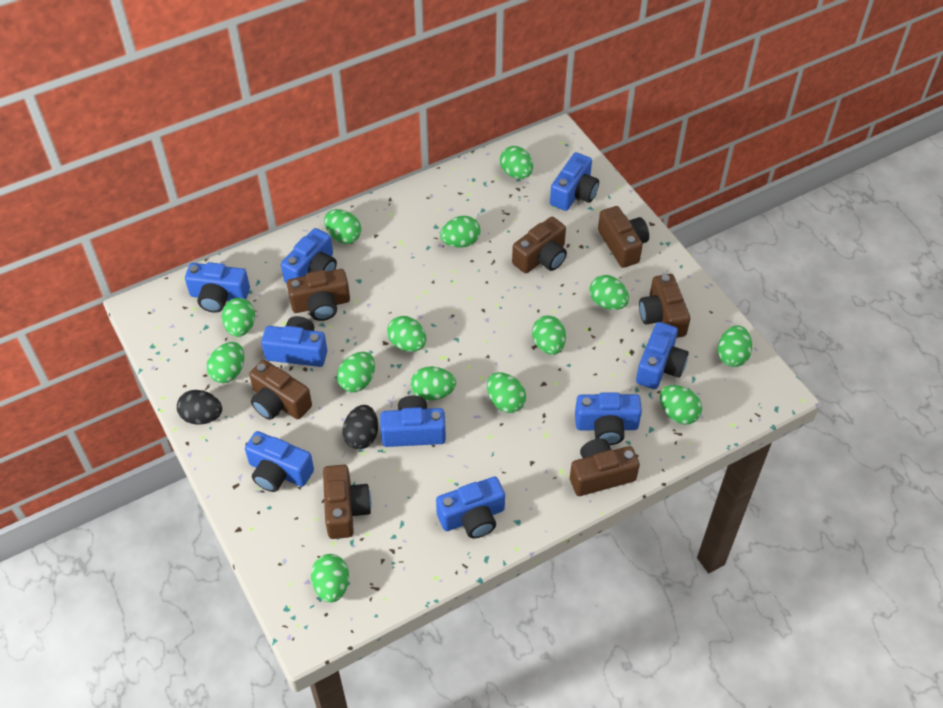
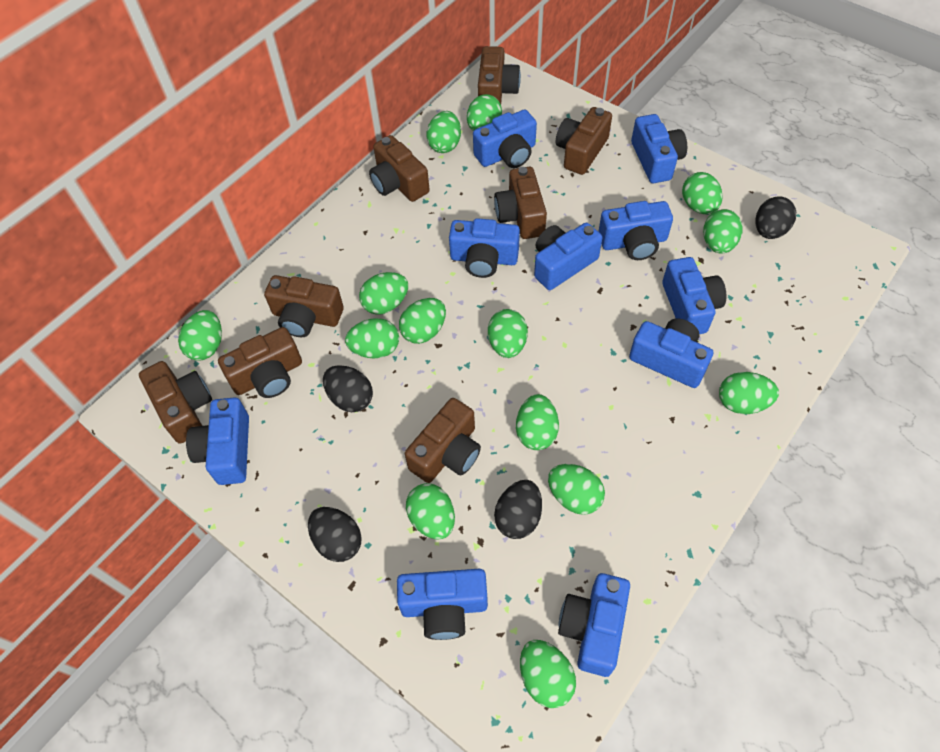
black egg: 2 -> 4
blue camera: 9 -> 10
brown camera: 7 -> 8

